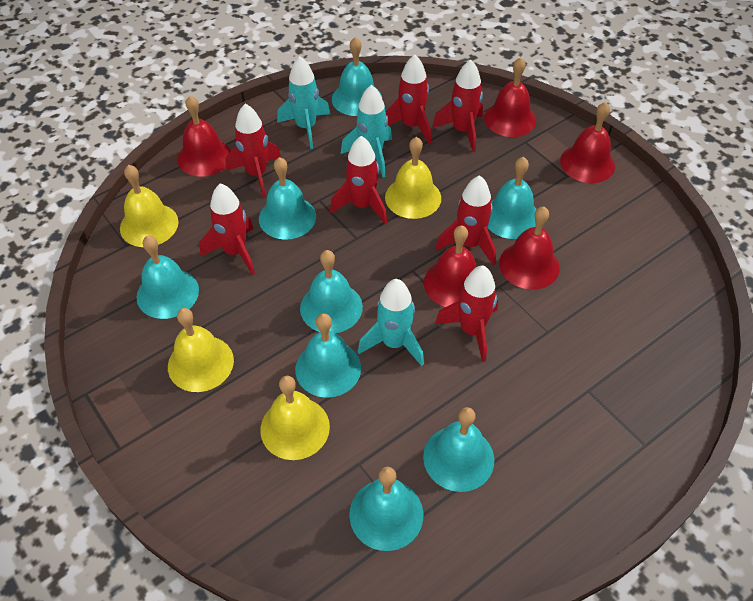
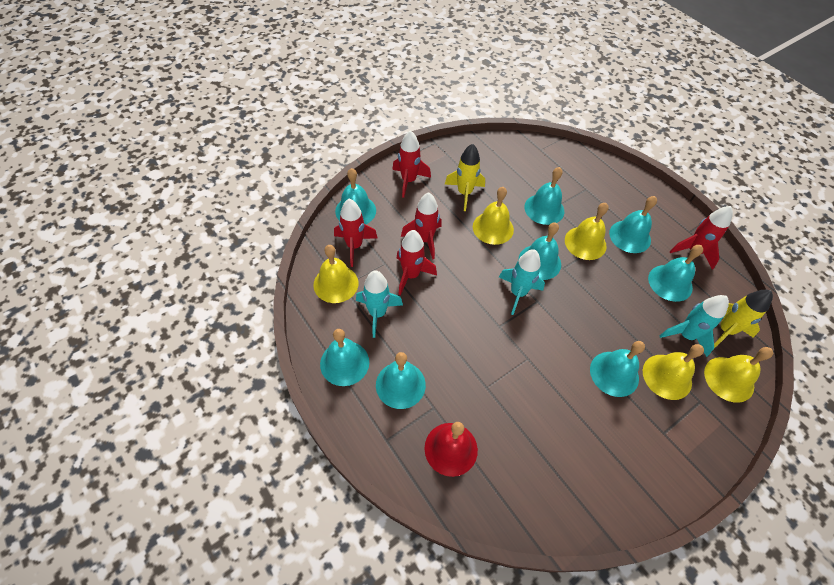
red bell: 5 -> 1
red rocket: 7 -> 5
yellow bell: 4 -> 5
yellow rocket: 0 -> 2

